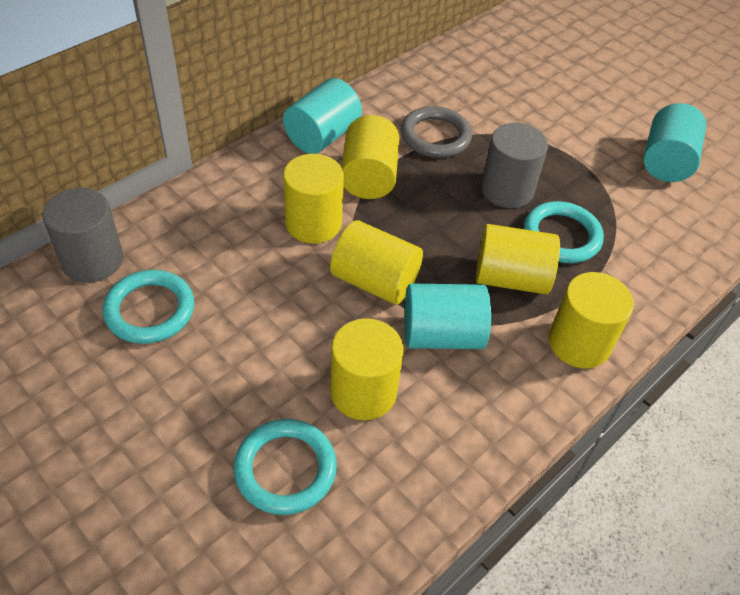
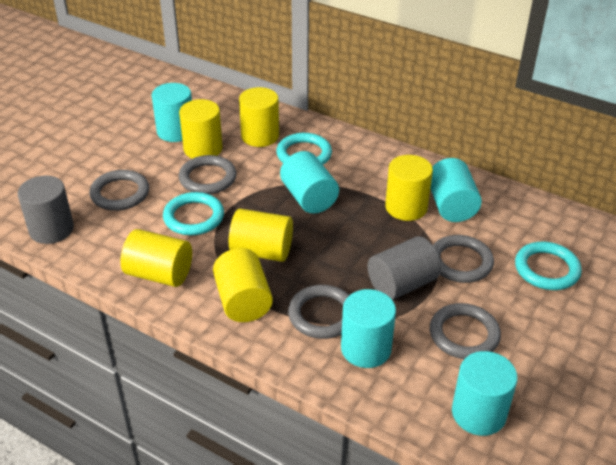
grey ring: 1 -> 5
turquoise cylinder: 3 -> 5

